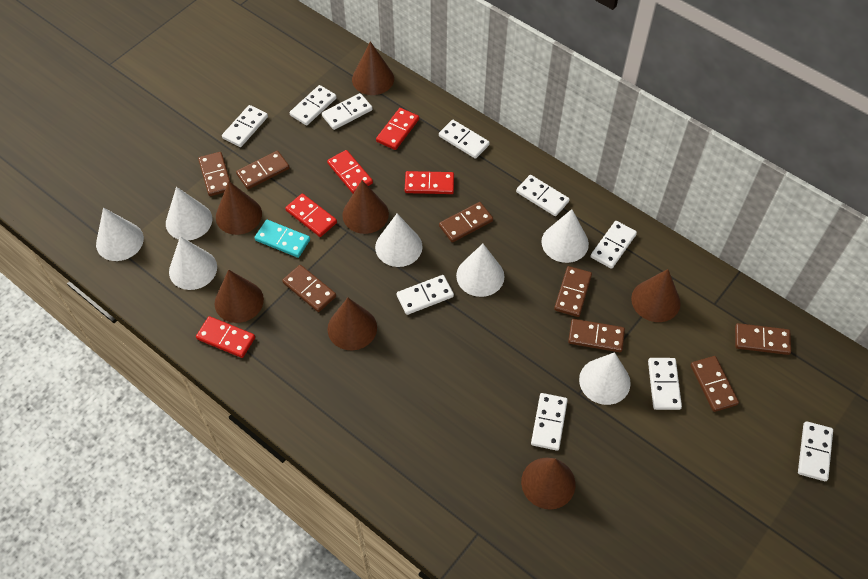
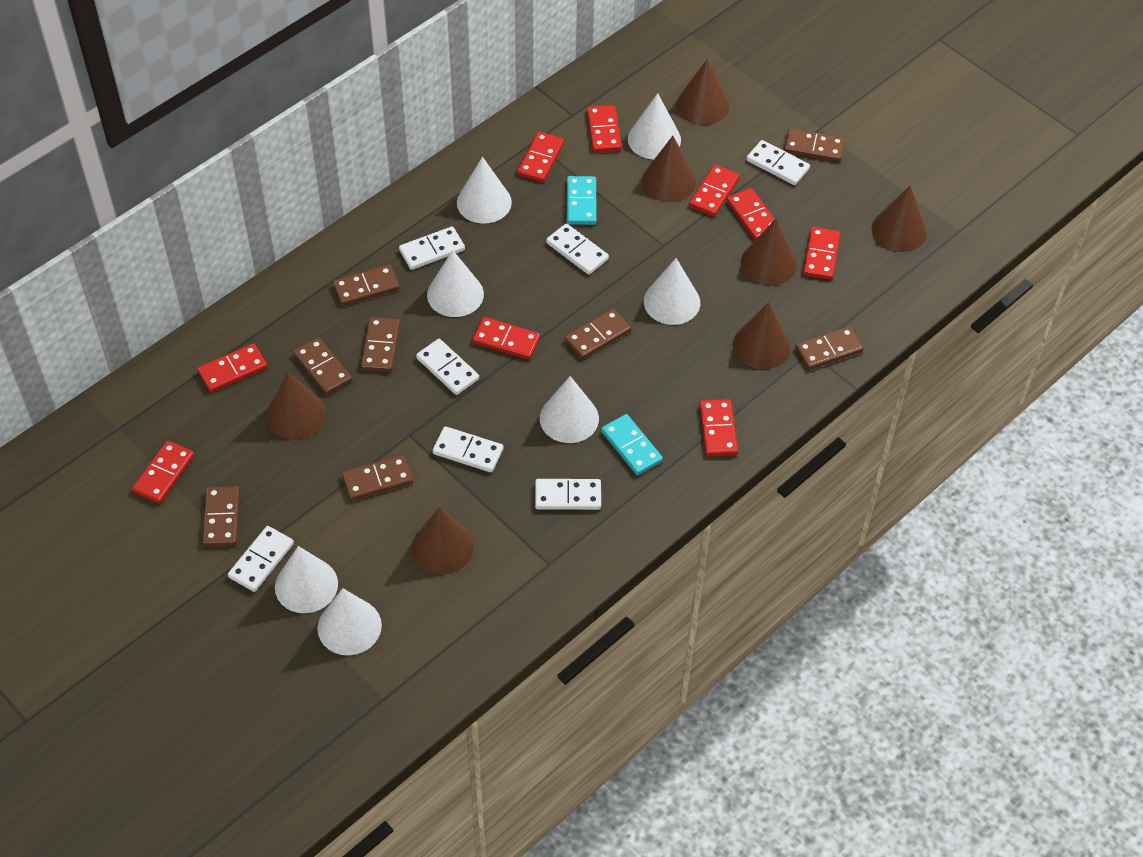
red domino: 5 -> 9
turquoise domino: 1 -> 2
white domino: 10 -> 7

